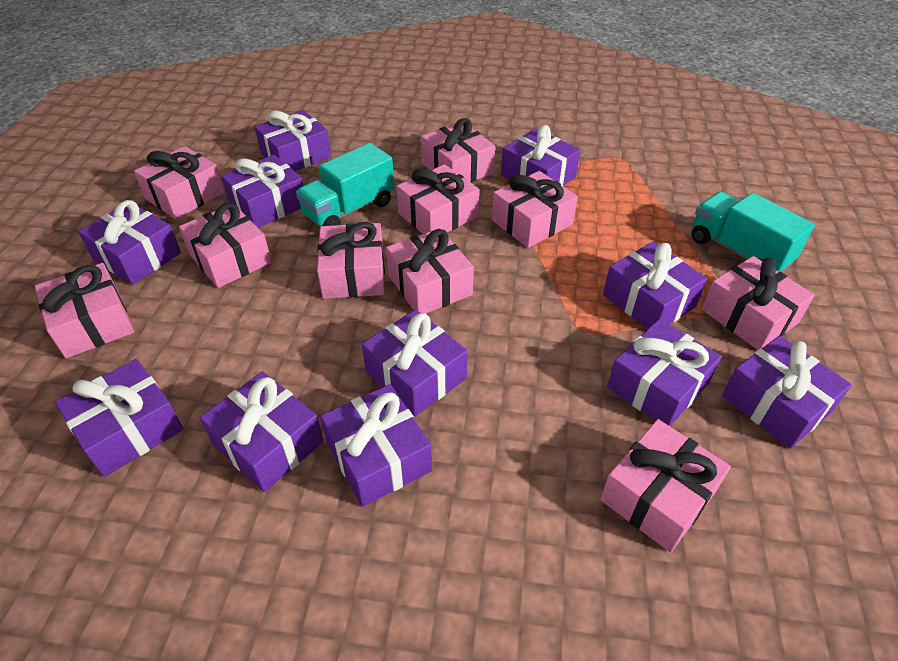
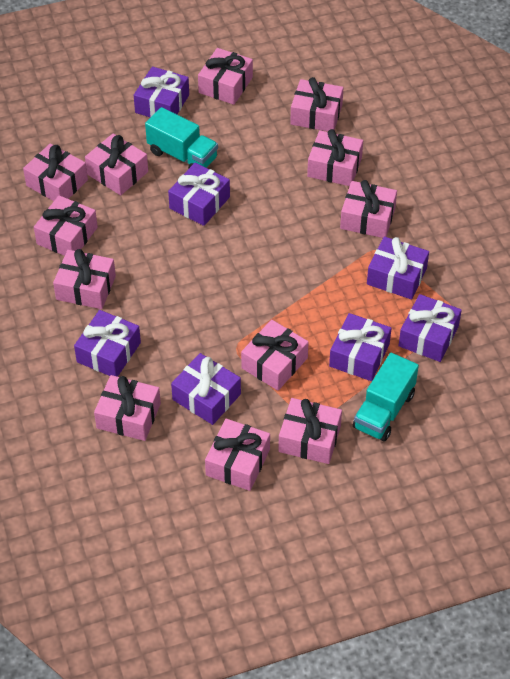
pink gift: 10 -> 12
purple gift: 11 -> 7

